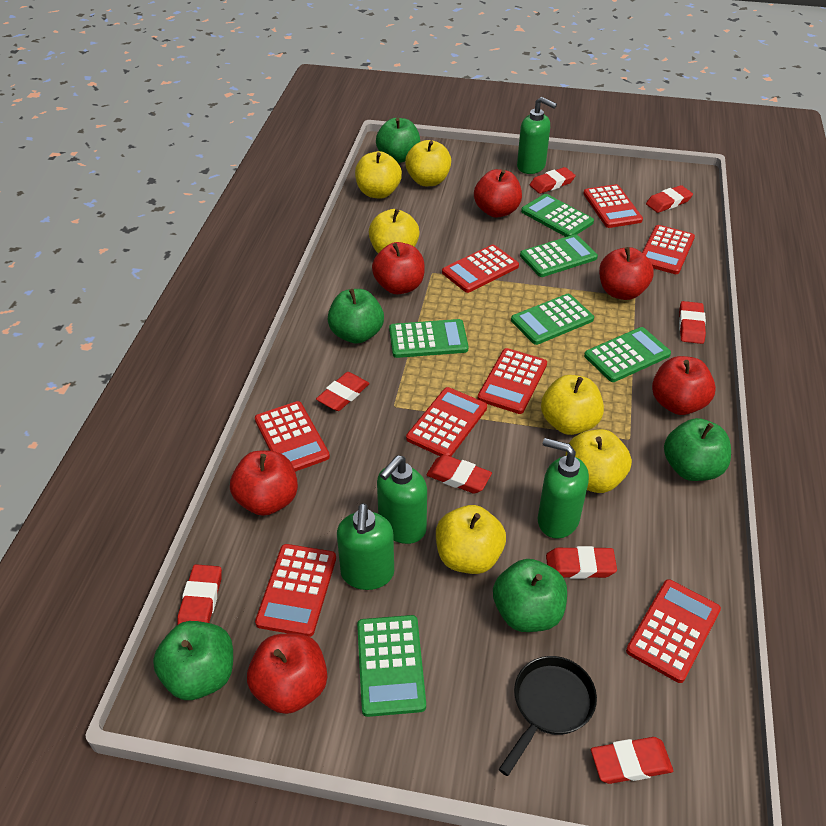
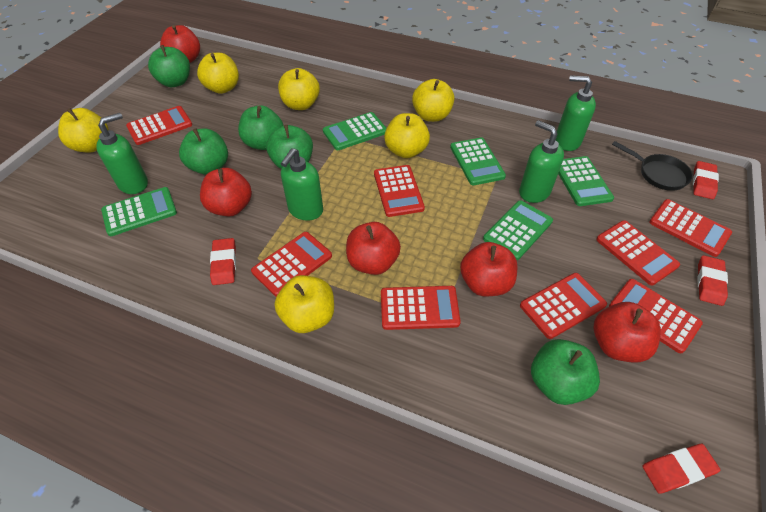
green calculator: 6 -> 5
red apple: 6 -> 5
red eraser: 8 -> 4

